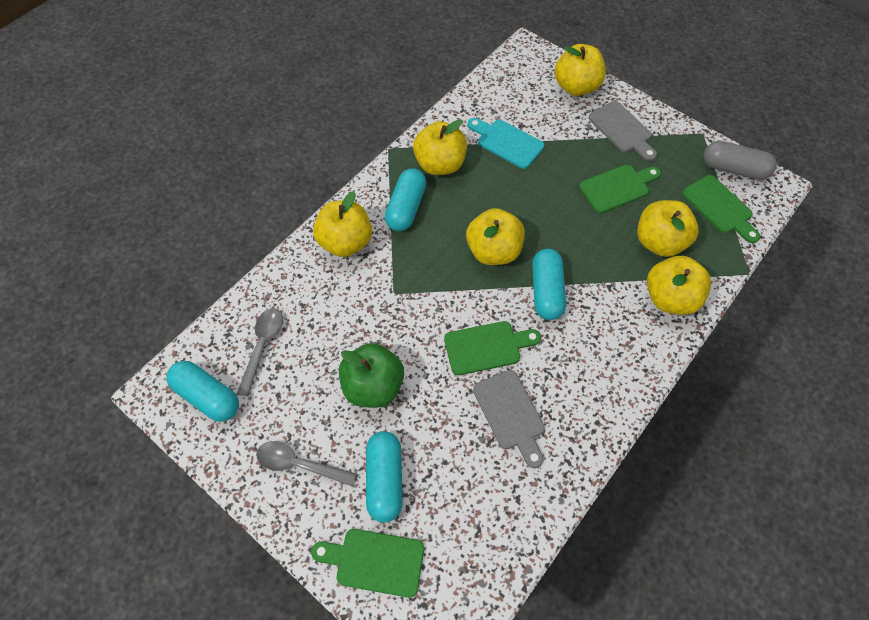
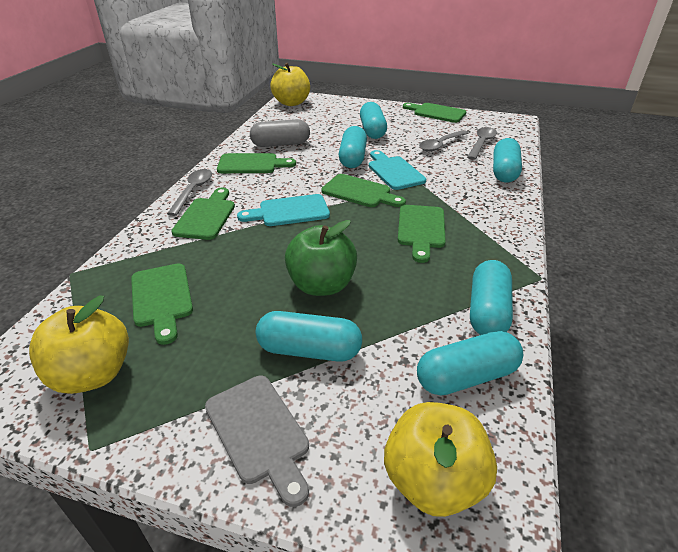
green cutting board: 4 -> 6
grey cutting board: 2 -> 1
grey spoon: 2 -> 3
turquoise capsule: 4 -> 6
turquoise cutting board: 1 -> 2
yellow apple: 6 -> 3

